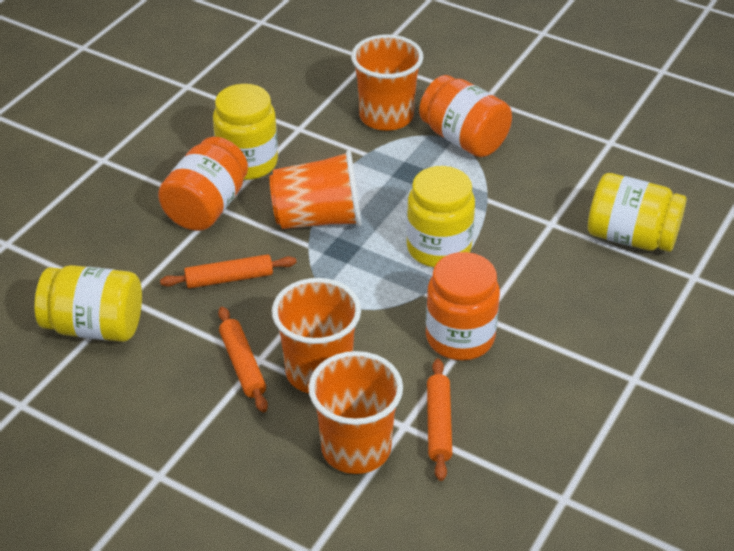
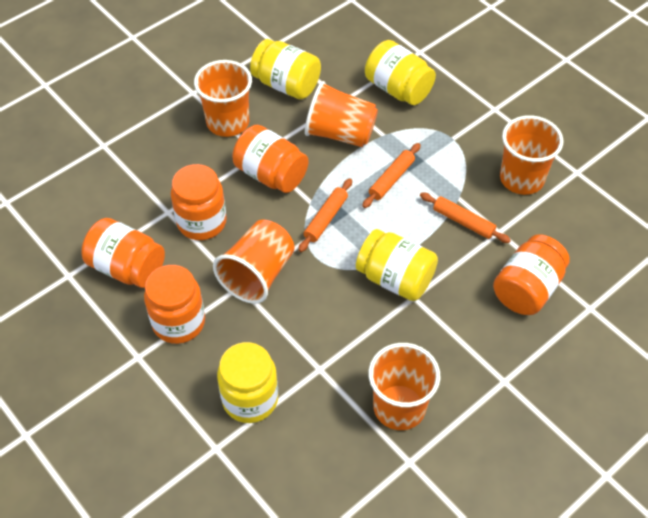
orange cup: 4 -> 5
orange jar: 3 -> 5

